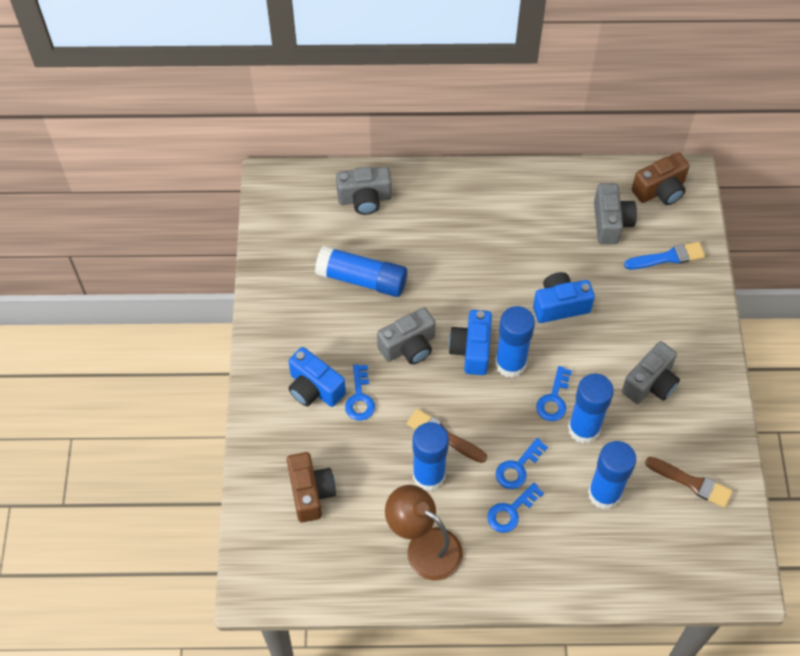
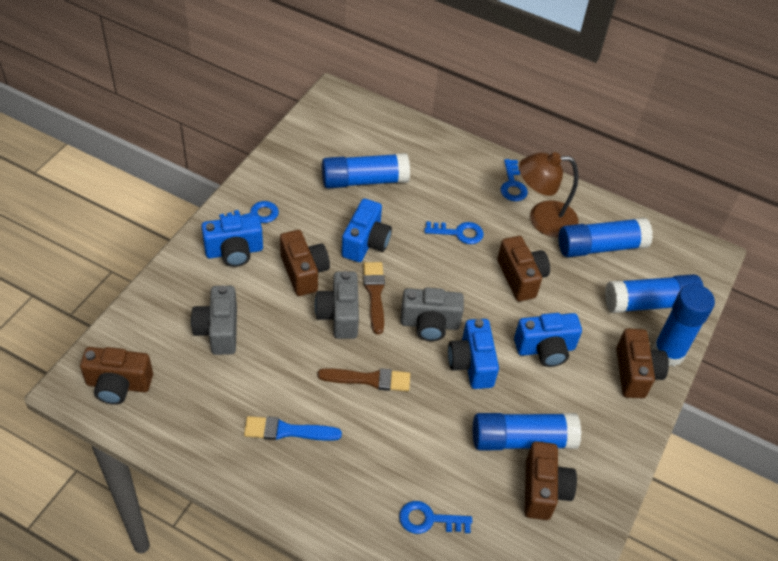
blue camera: 3 -> 4
brown camera: 2 -> 5
grey camera: 4 -> 3

